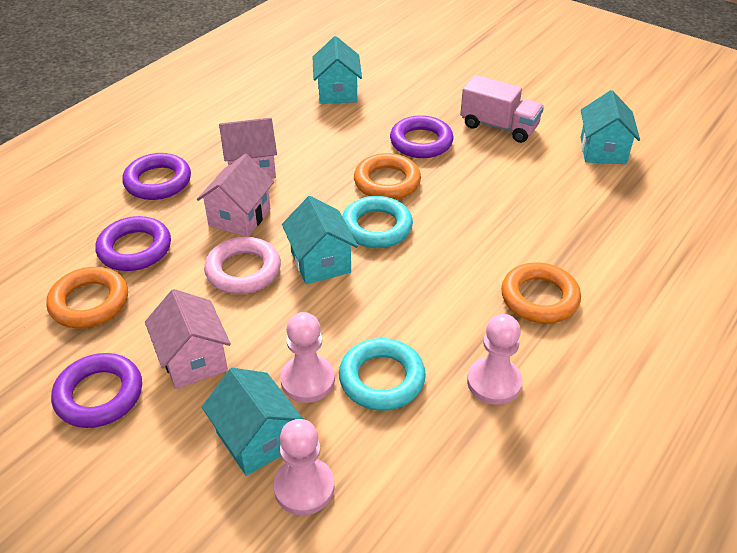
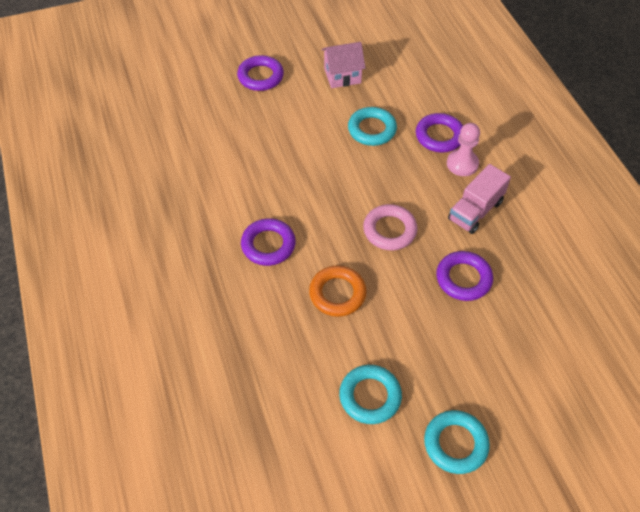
orange ring: 3 -> 1
pink house: 3 -> 1
pink pawn: 3 -> 1
turquoise house: 4 -> 0
turquoise ring: 2 -> 3

